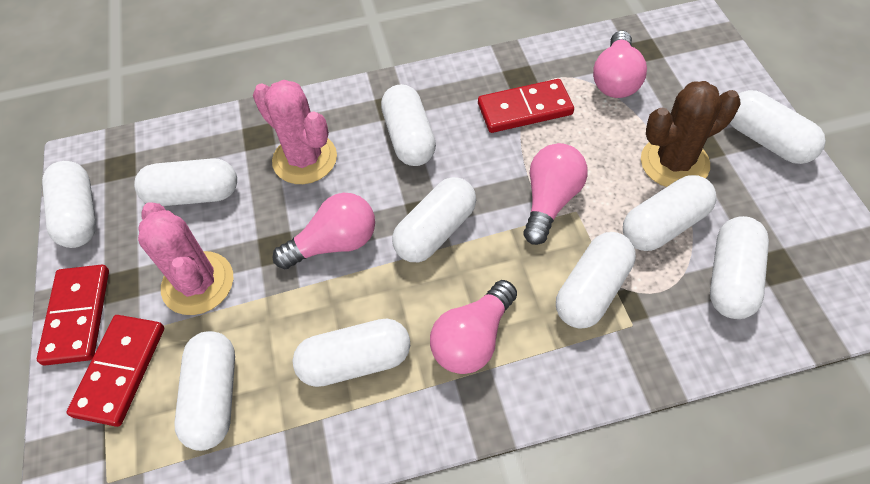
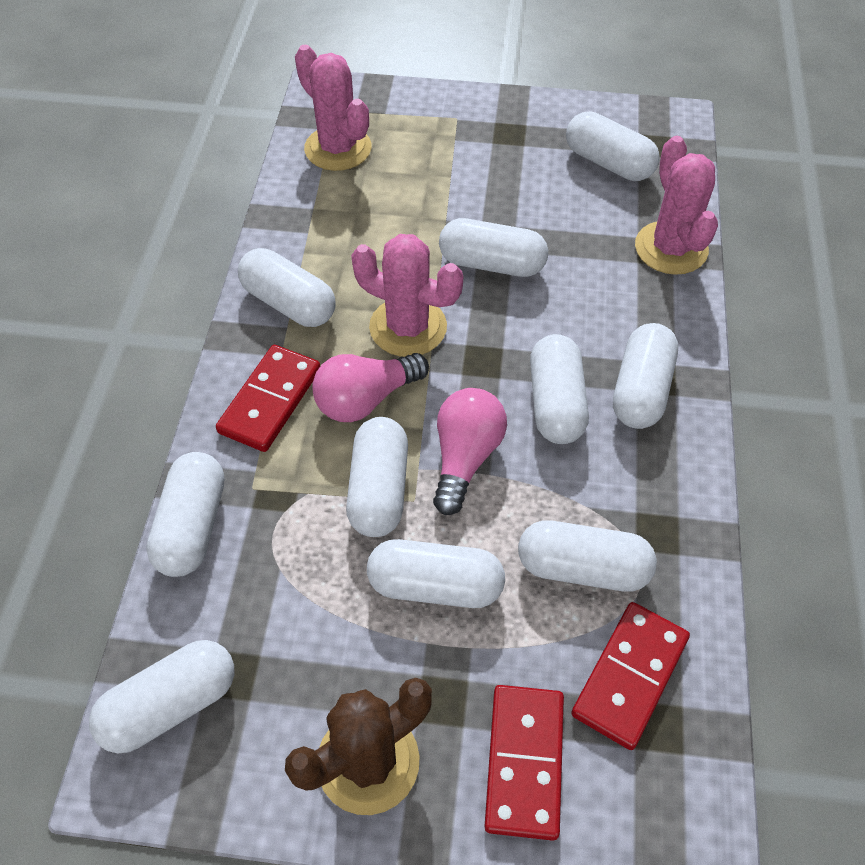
pink cactus: 2 -> 3
pink light bulb: 4 -> 2

